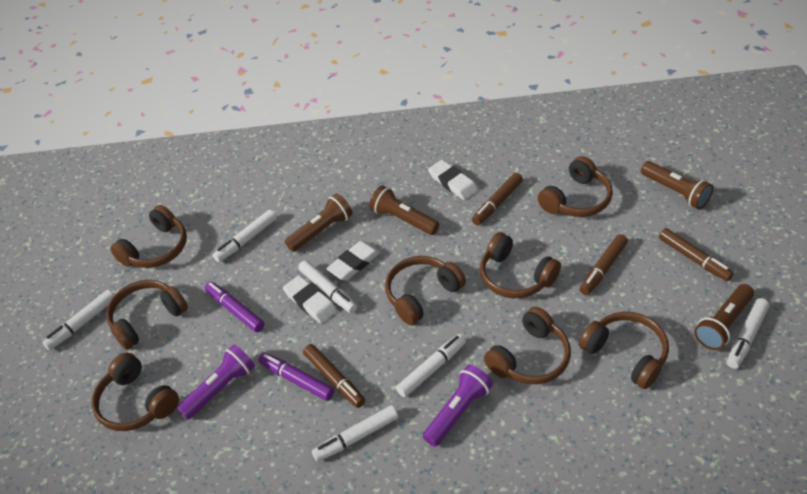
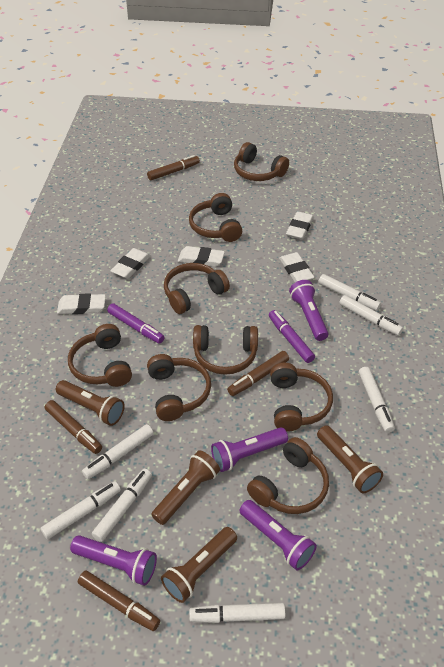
purple flashlight: 2 -> 4
white eraser: 3 -> 5
white marker: 6 -> 7

